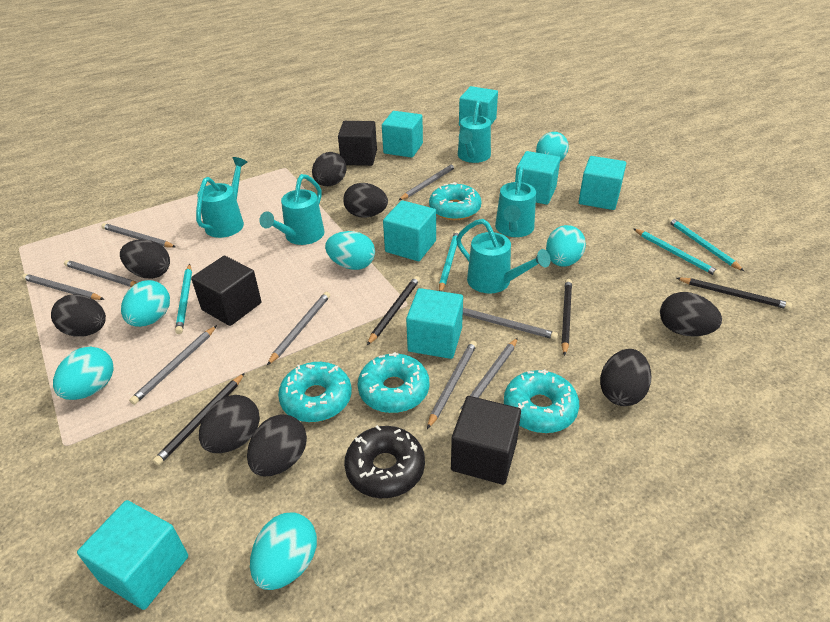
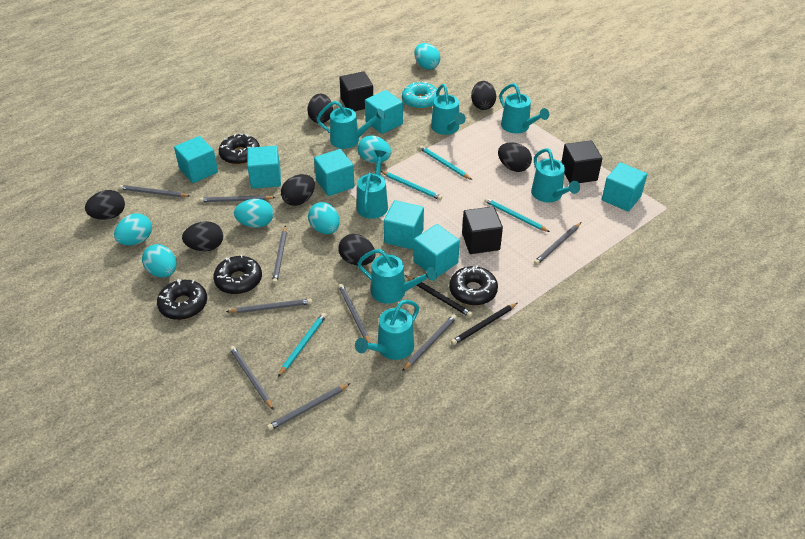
black donut: 1 -> 4
black egg: 8 -> 7
black pencil: 4 -> 2
turquoise donut: 4 -> 1
turquoise watering can: 5 -> 7

